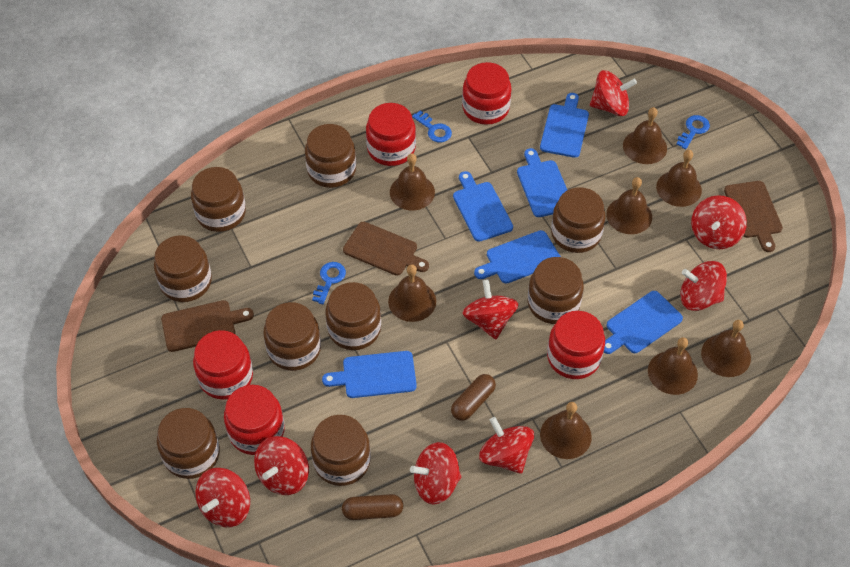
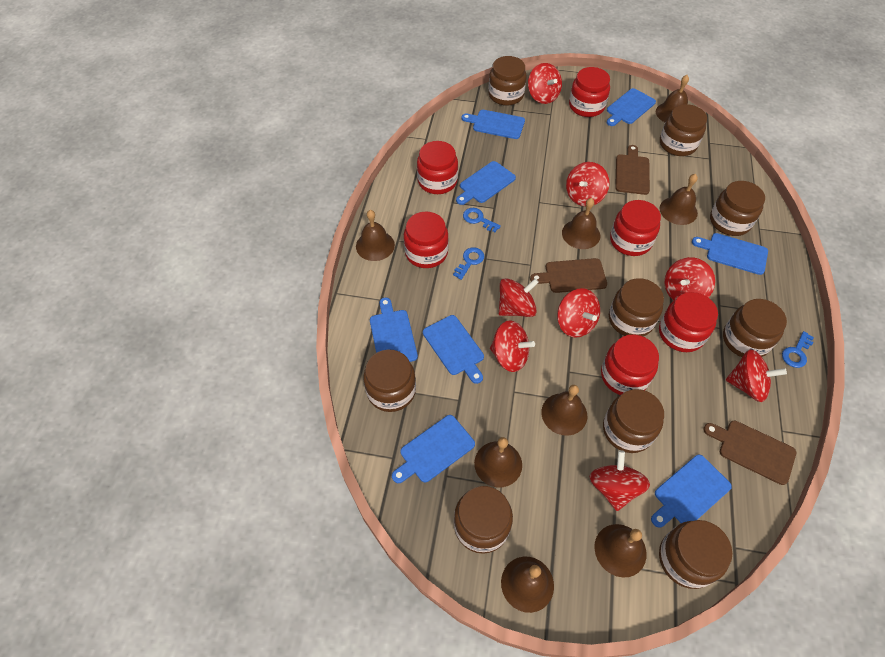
blue cutting board: 6 -> 8
brown capsule: 2 -> 0
red jar: 5 -> 6

